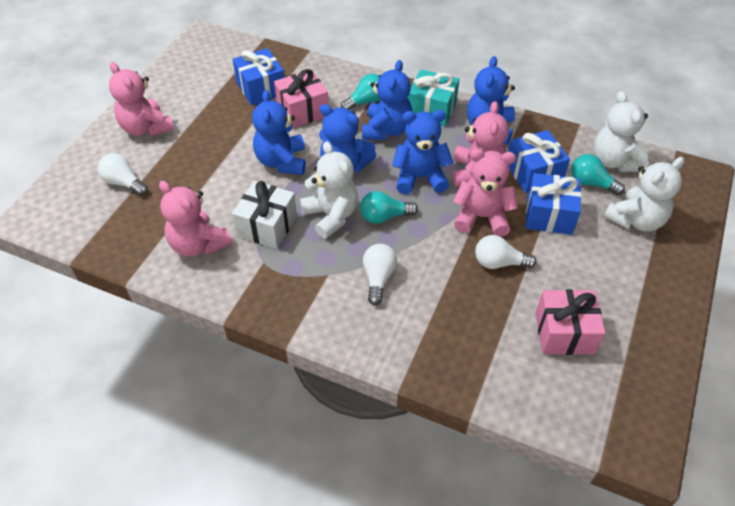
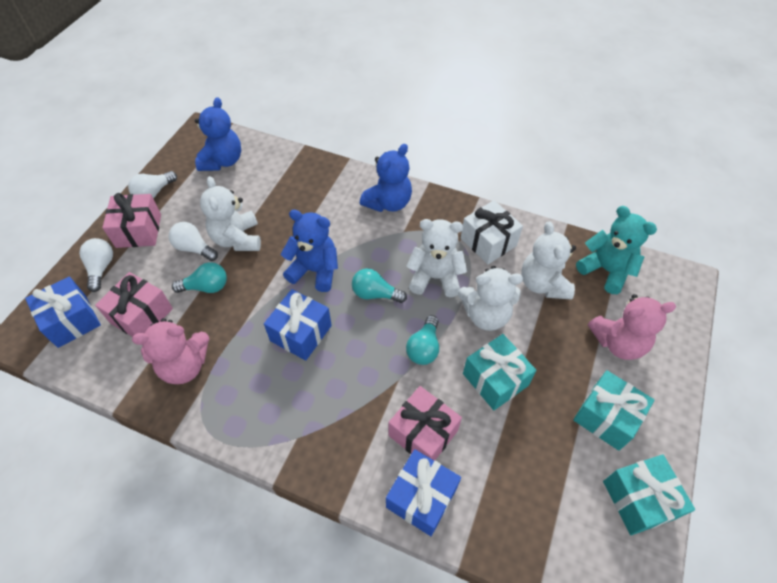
blue teddy bear: 5 -> 3
pink gift: 2 -> 3
pink teddy bear: 4 -> 2
turquoise gift: 1 -> 3
turquoise teddy bear: 0 -> 1
white teddy bear: 3 -> 4

